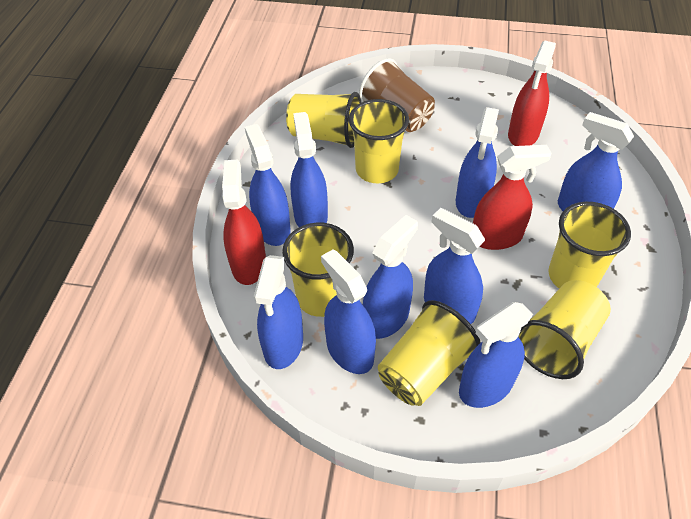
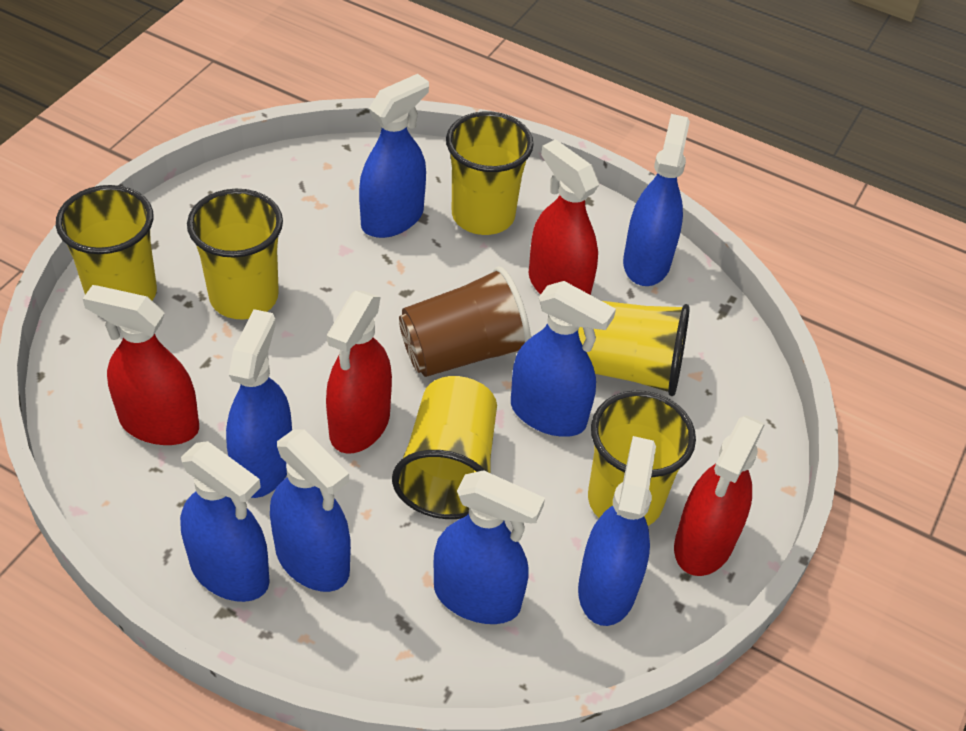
blue spray bottle: 9 -> 8
red spray bottle: 3 -> 4

